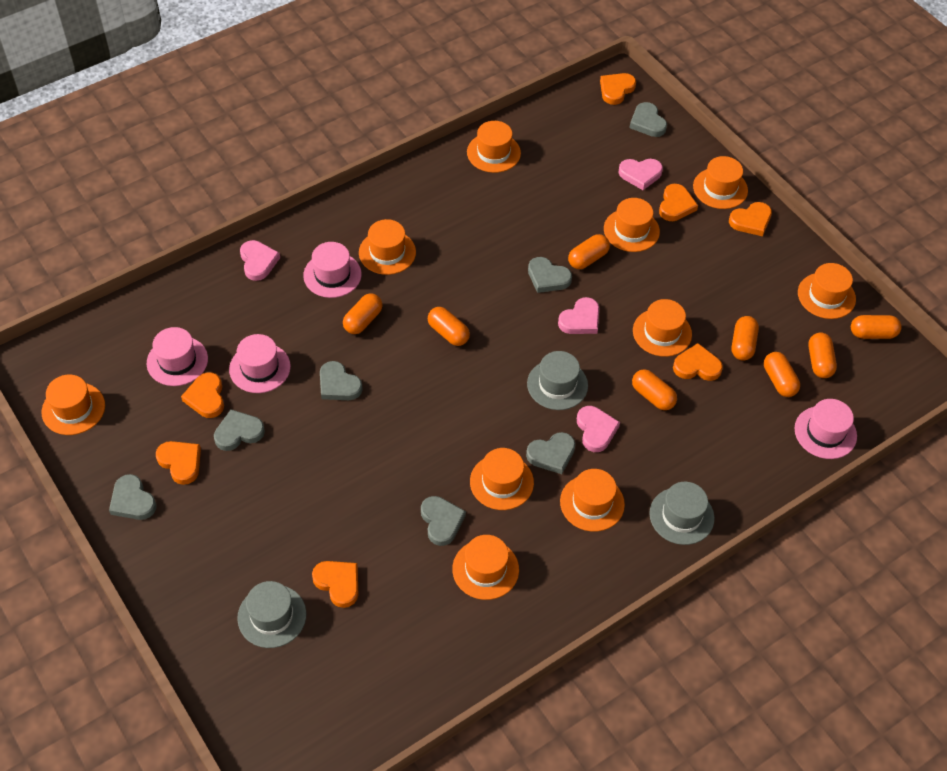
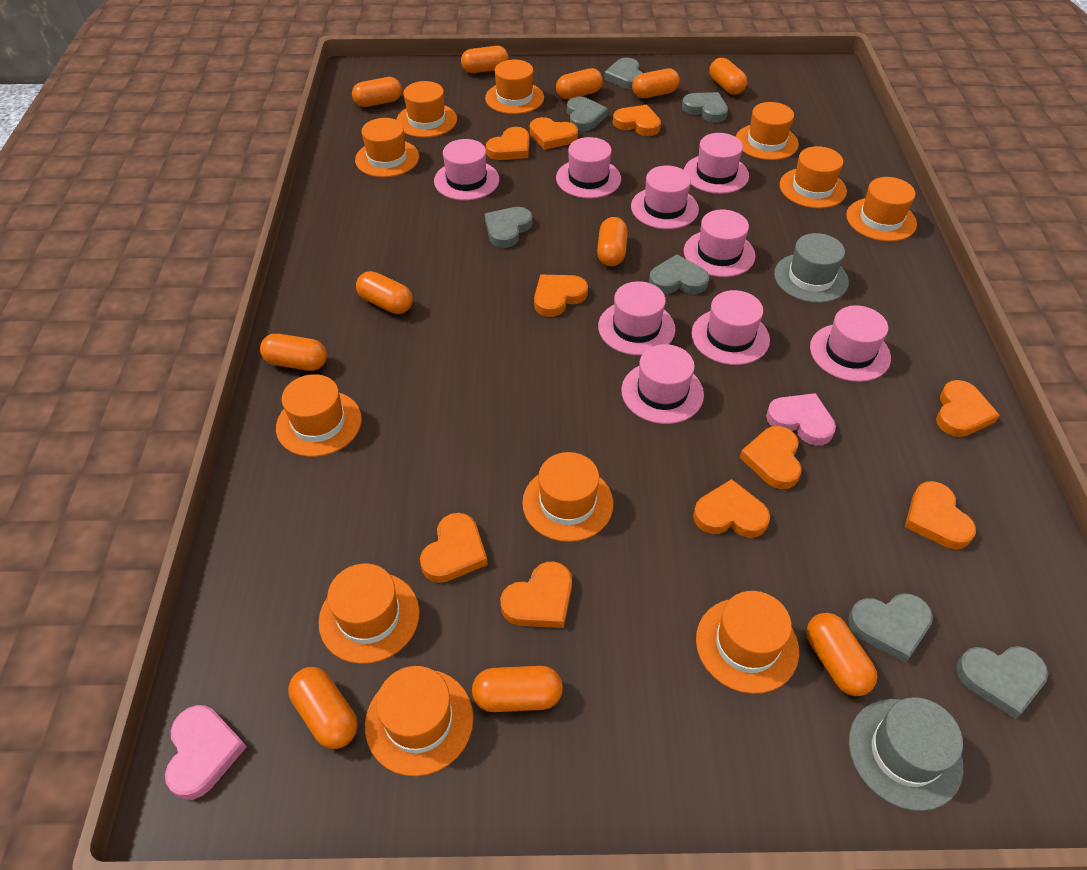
grey hat: 3 -> 2
orange capsule: 8 -> 11
orange hat: 10 -> 11
orange heart: 7 -> 10
pink hat: 4 -> 9
pink heart: 4 -> 2

